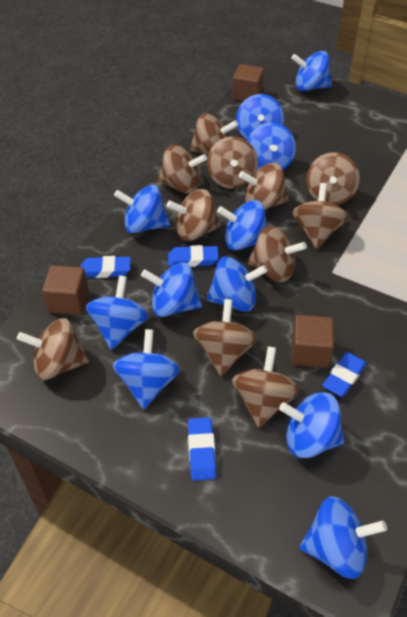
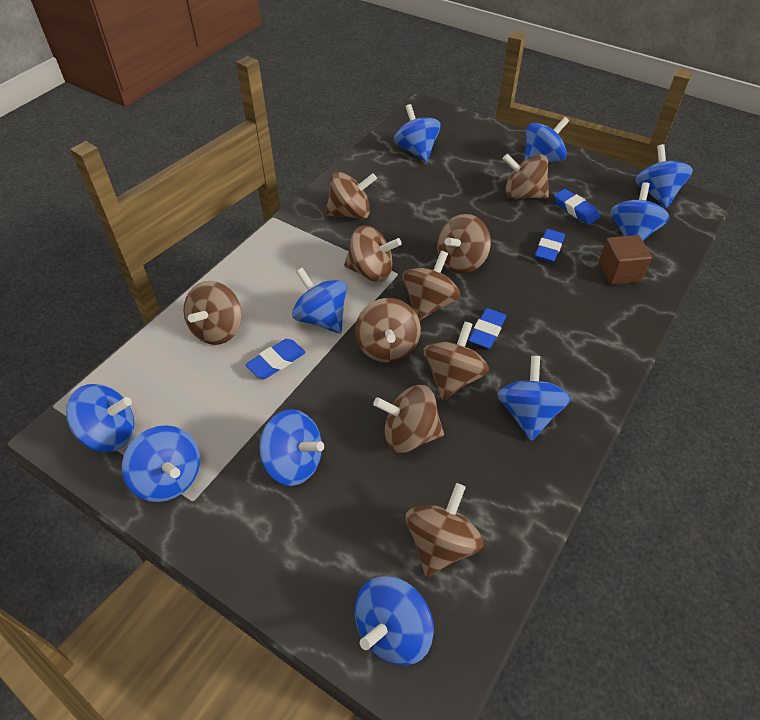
blue spinning top: 11 -> 10
brown cube: 3 -> 1
brown spinning top: 11 -> 10

